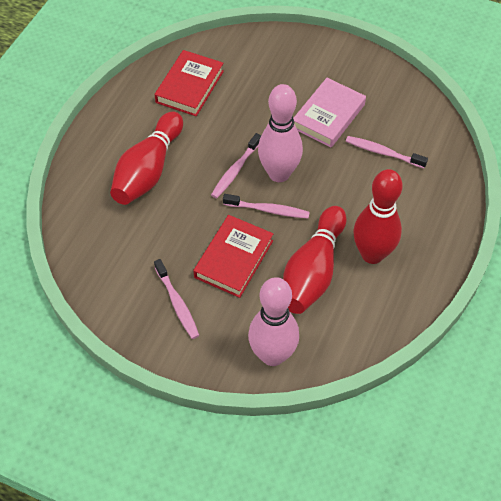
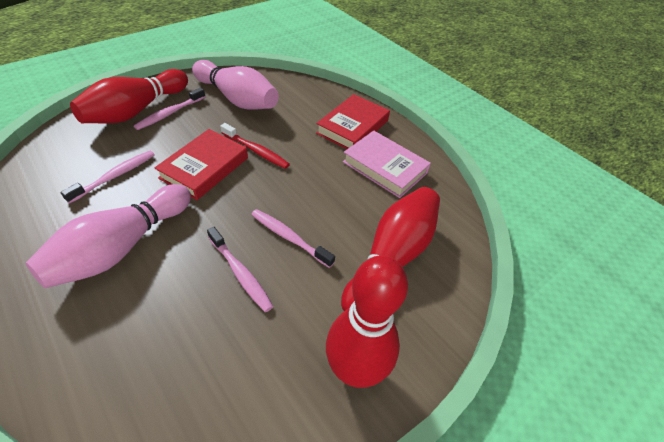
red toothbrush: 0 -> 1

